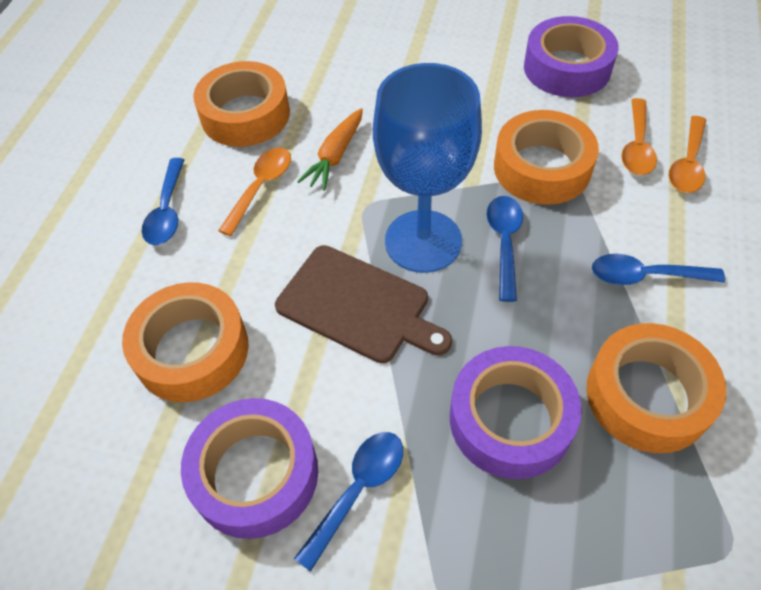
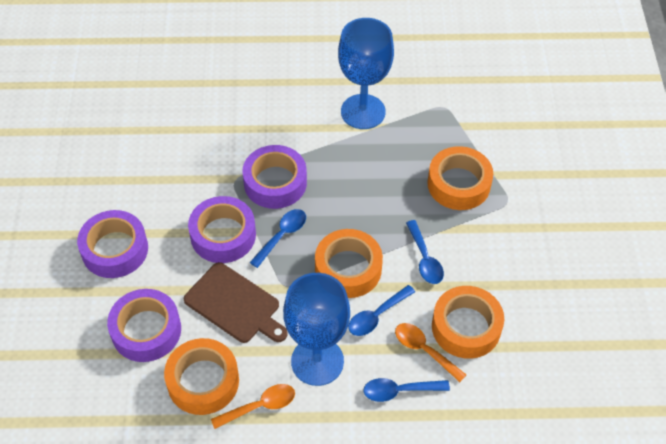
blue goblet: 1 -> 2
orange carrot: 1 -> 0
orange spoon: 3 -> 2
purple tape: 3 -> 4

